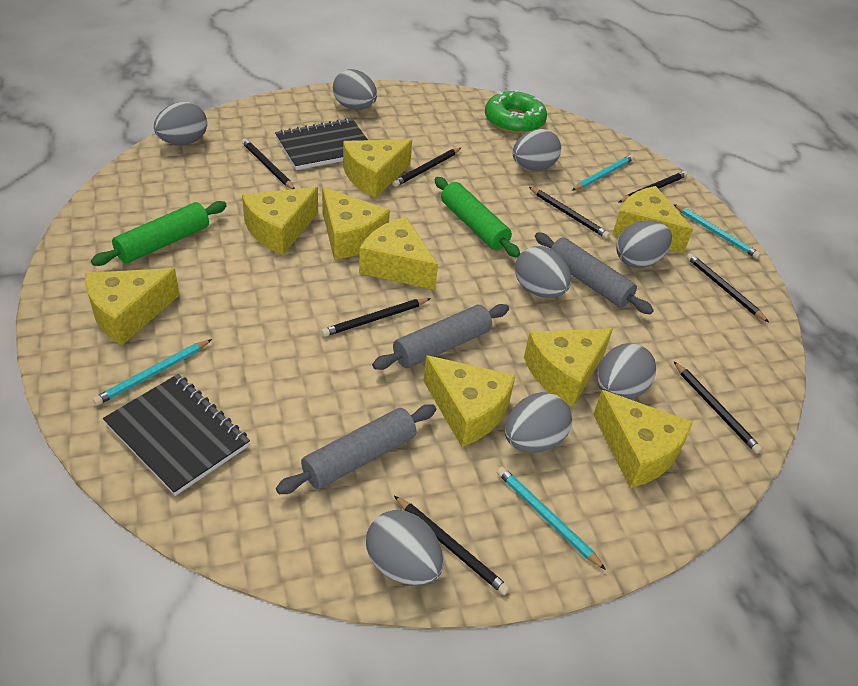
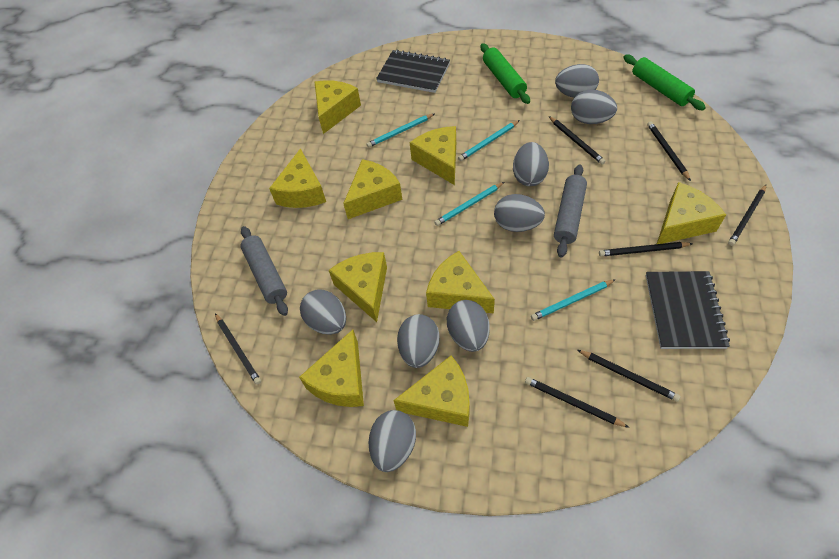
black pencil: 8 -> 7
green donut: 1 -> 0
grey rolling pin: 3 -> 2

